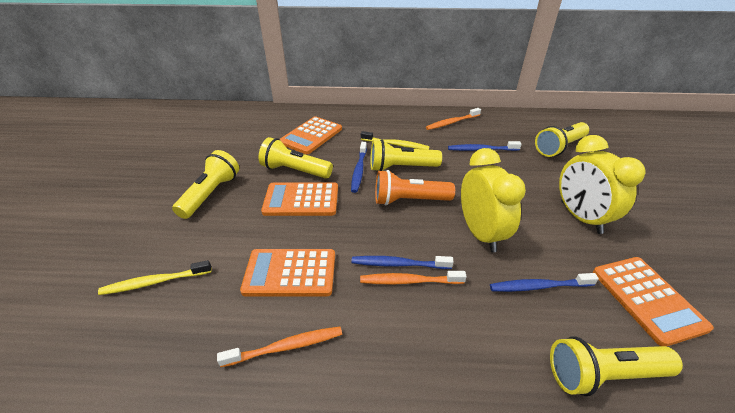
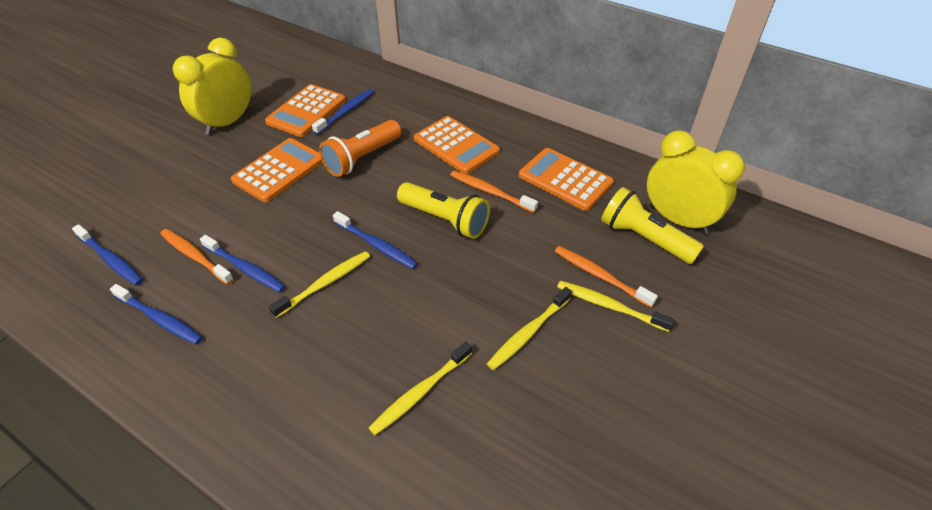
blue toothbrush: 4 -> 5
yellow flashlight: 5 -> 2
yellow toothbrush: 2 -> 4

